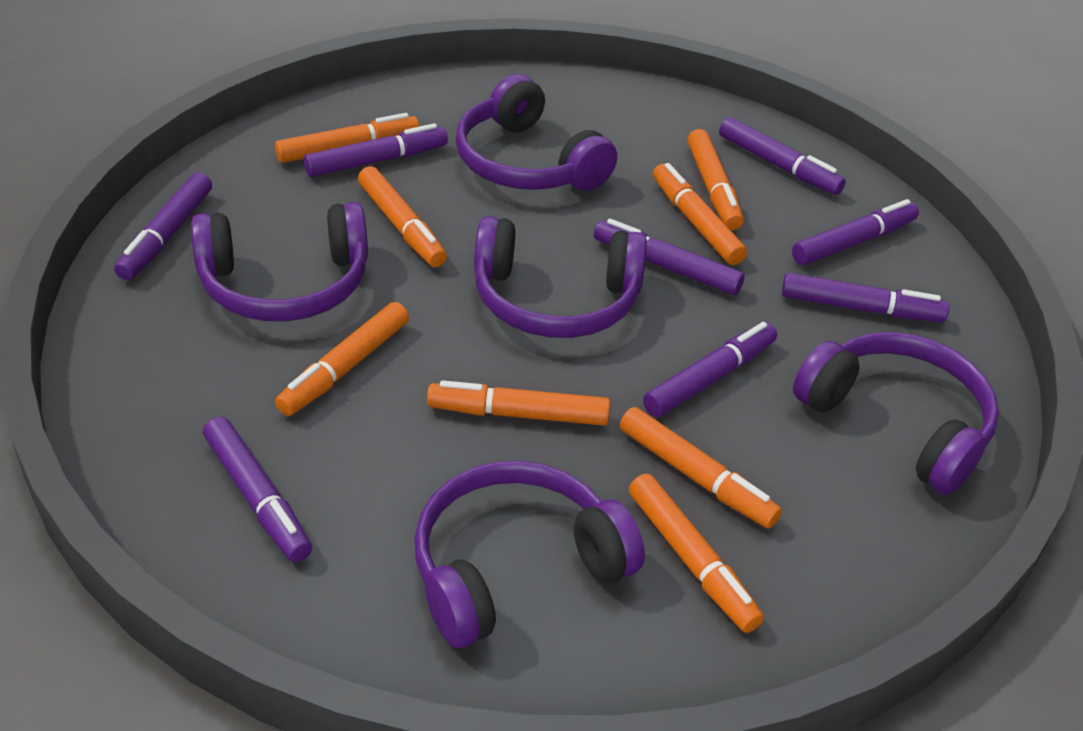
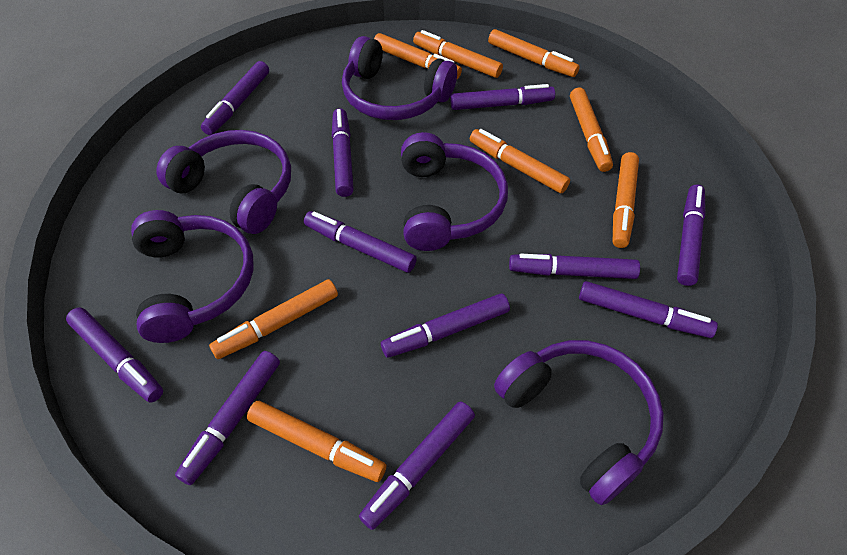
purple marker: 8 -> 11

